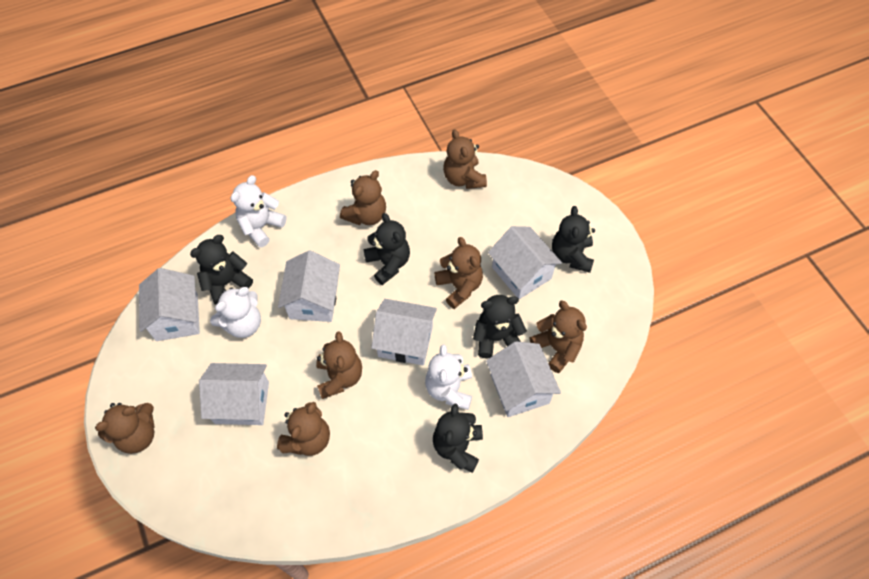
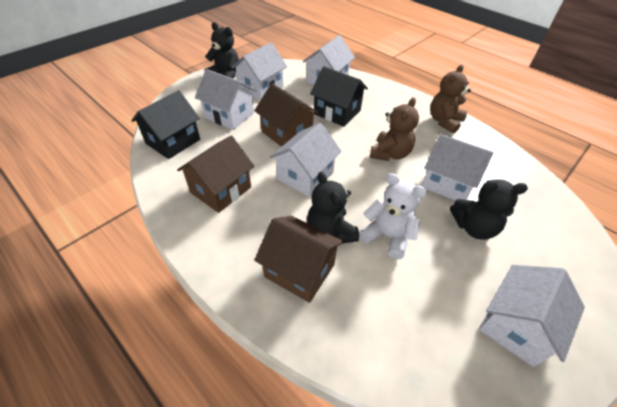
black house: 0 -> 2
black teddy bear: 5 -> 3
brown house: 0 -> 3
brown teddy bear: 7 -> 2
white teddy bear: 3 -> 1

